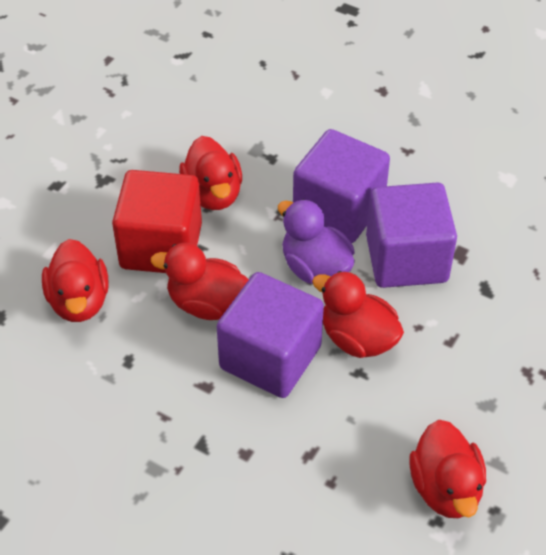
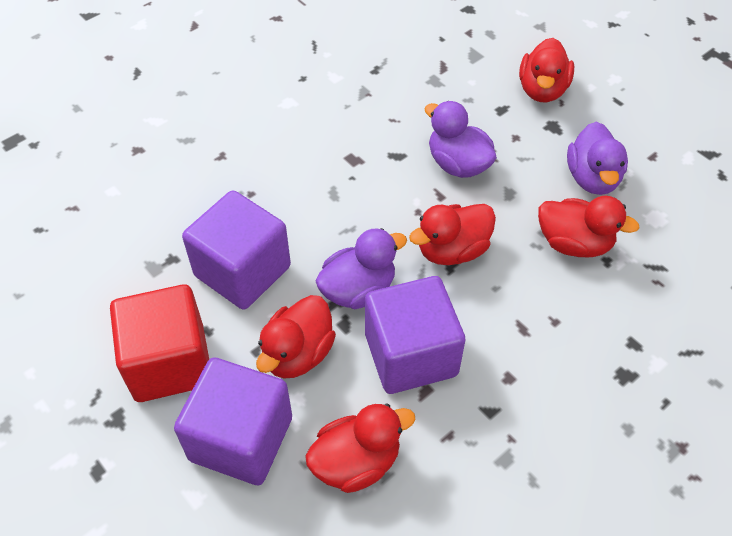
purple duck: 1 -> 3

